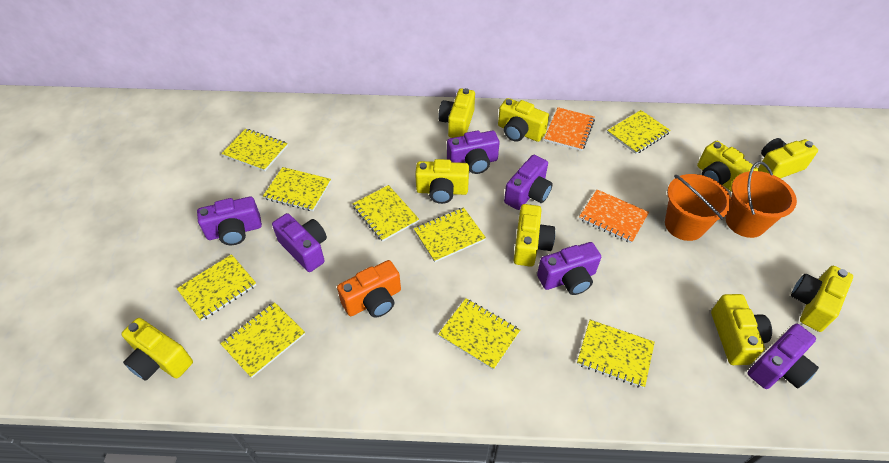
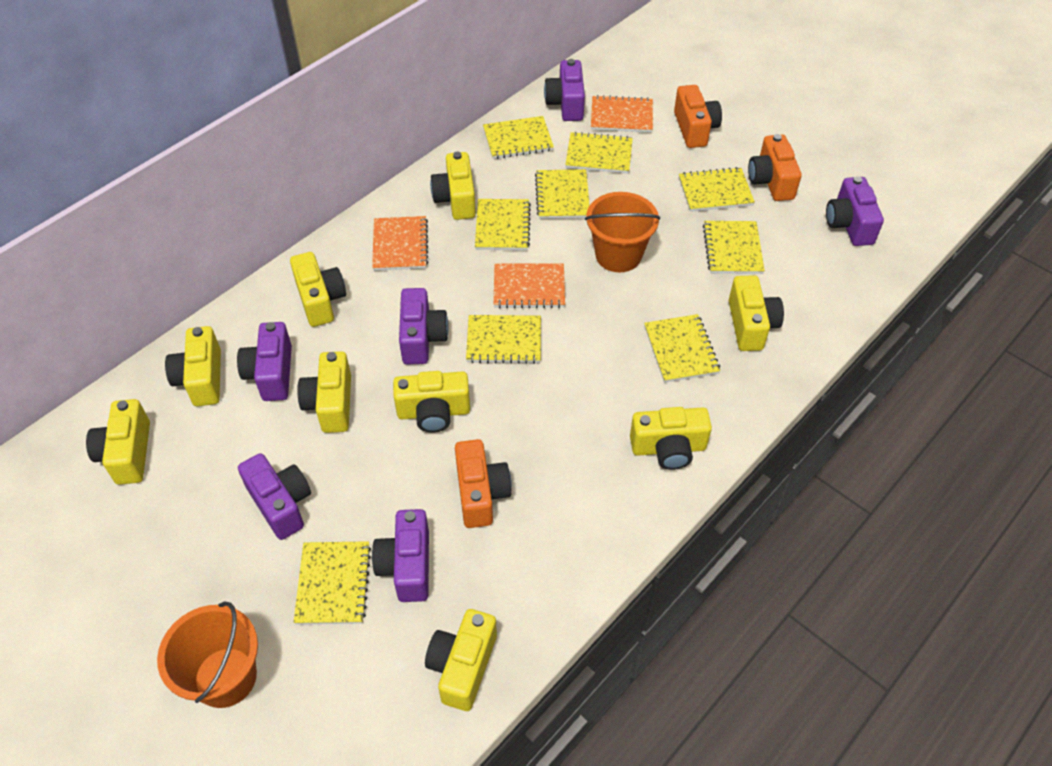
orange camera: 1 -> 3
orange notebook: 2 -> 3

